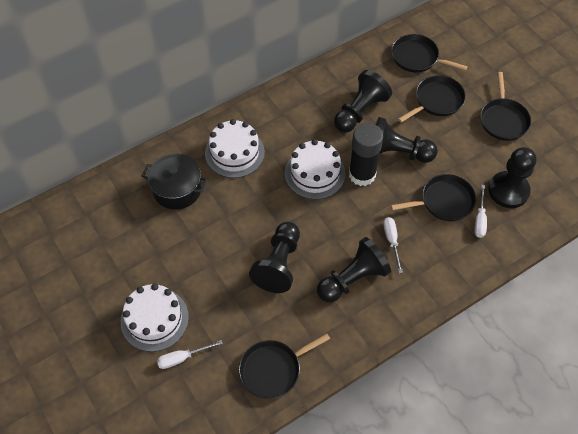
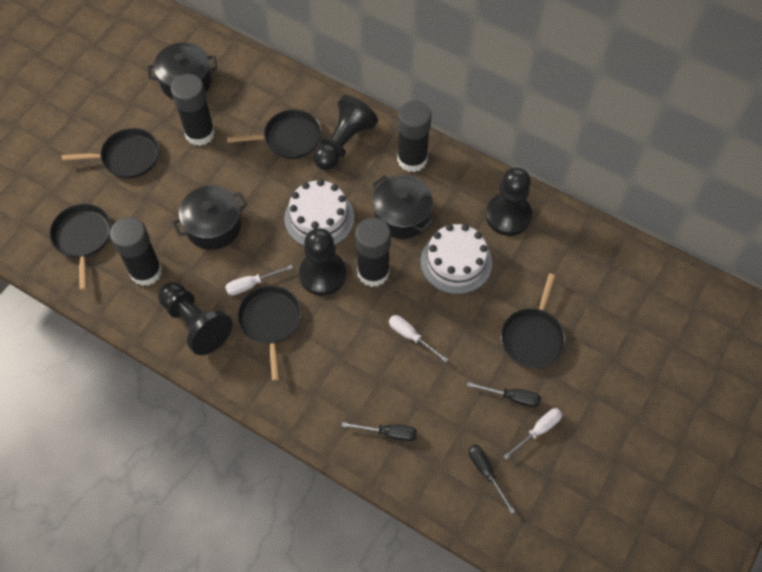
black glue stick: 1 -> 4
black pawn: 5 -> 4
black pot: 1 -> 3
black screwdriver: 0 -> 3
white cake: 3 -> 2

